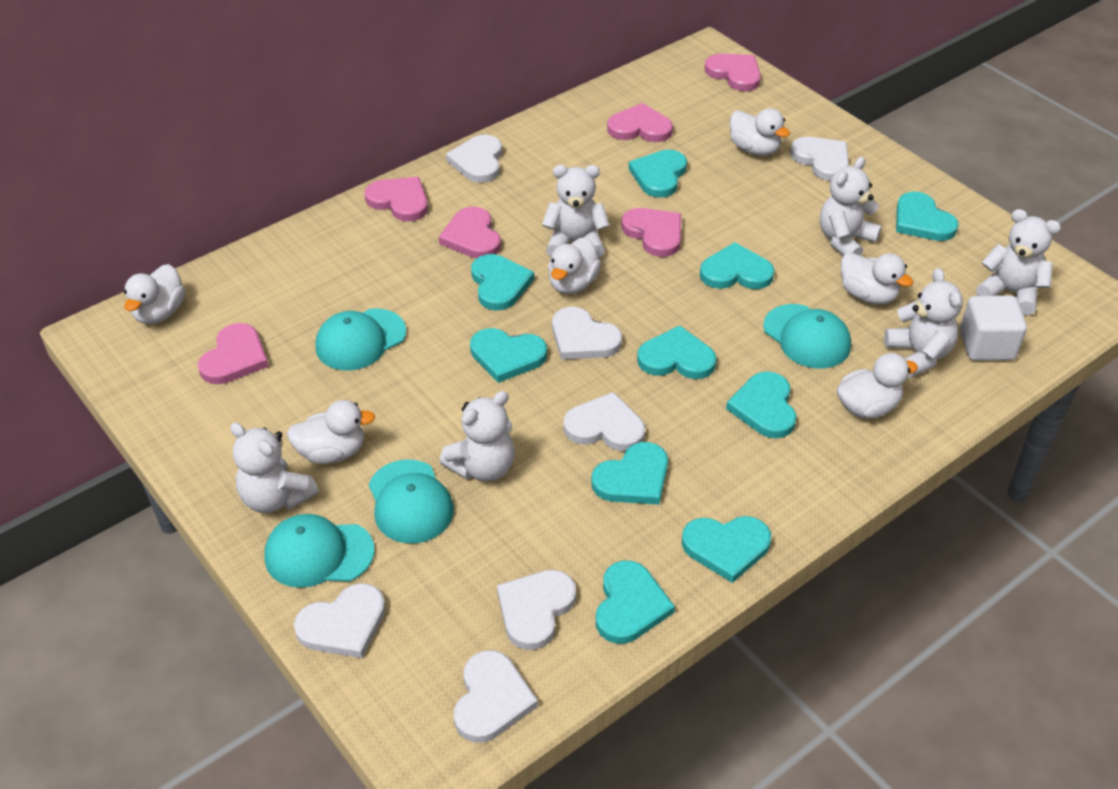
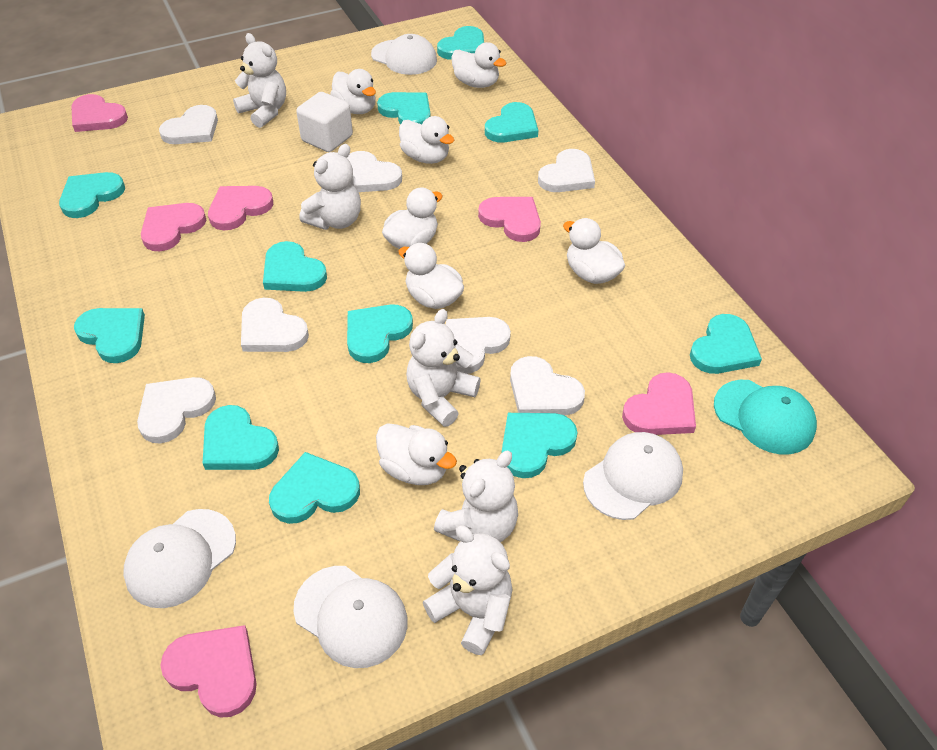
turquoise cap: 4 -> 1
turquoise heart: 10 -> 11
white cap: 0 -> 4
white duck: 6 -> 7
white teddy bear: 6 -> 5

